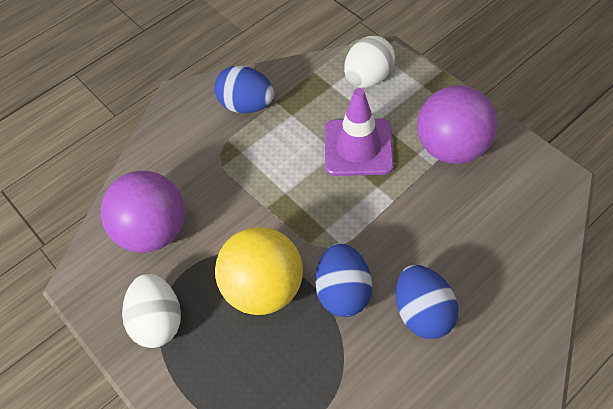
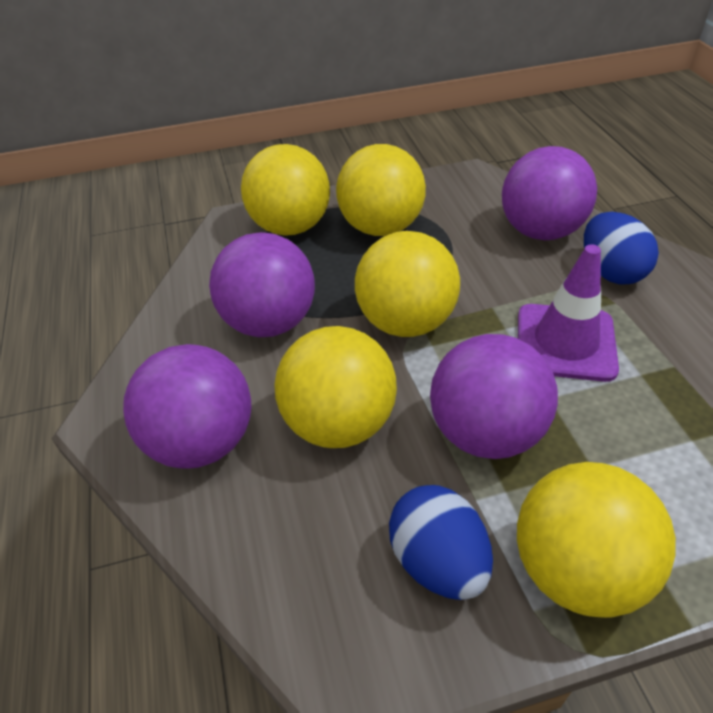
blue egg: 3 -> 2
purple ball: 2 -> 4
white egg: 2 -> 0
yellow ball: 1 -> 5

